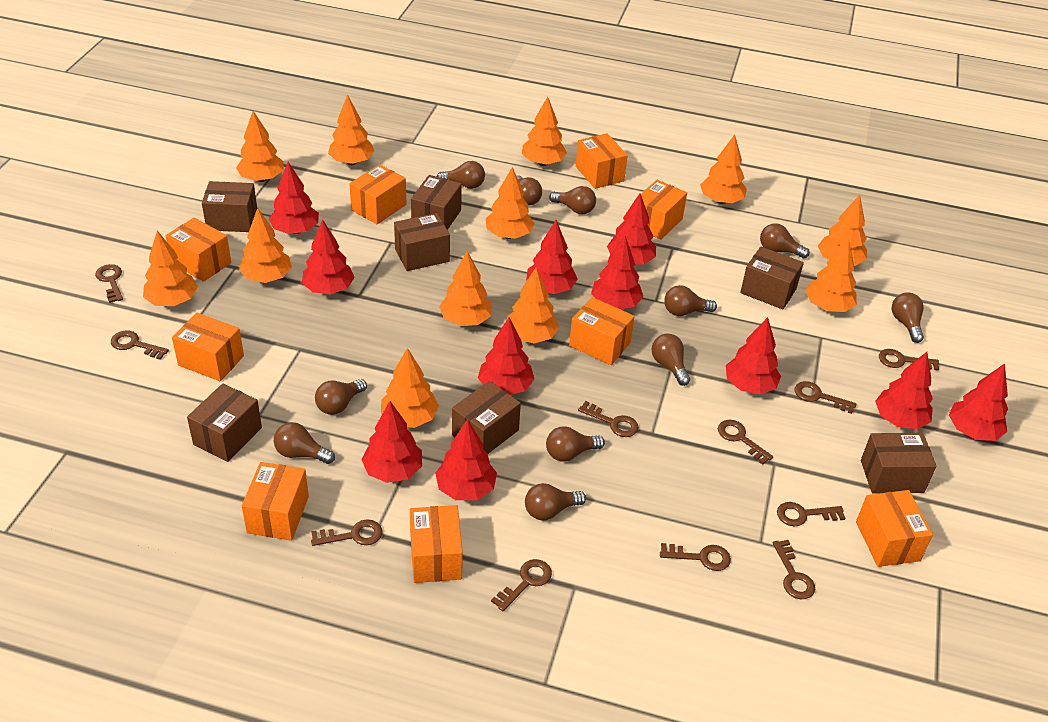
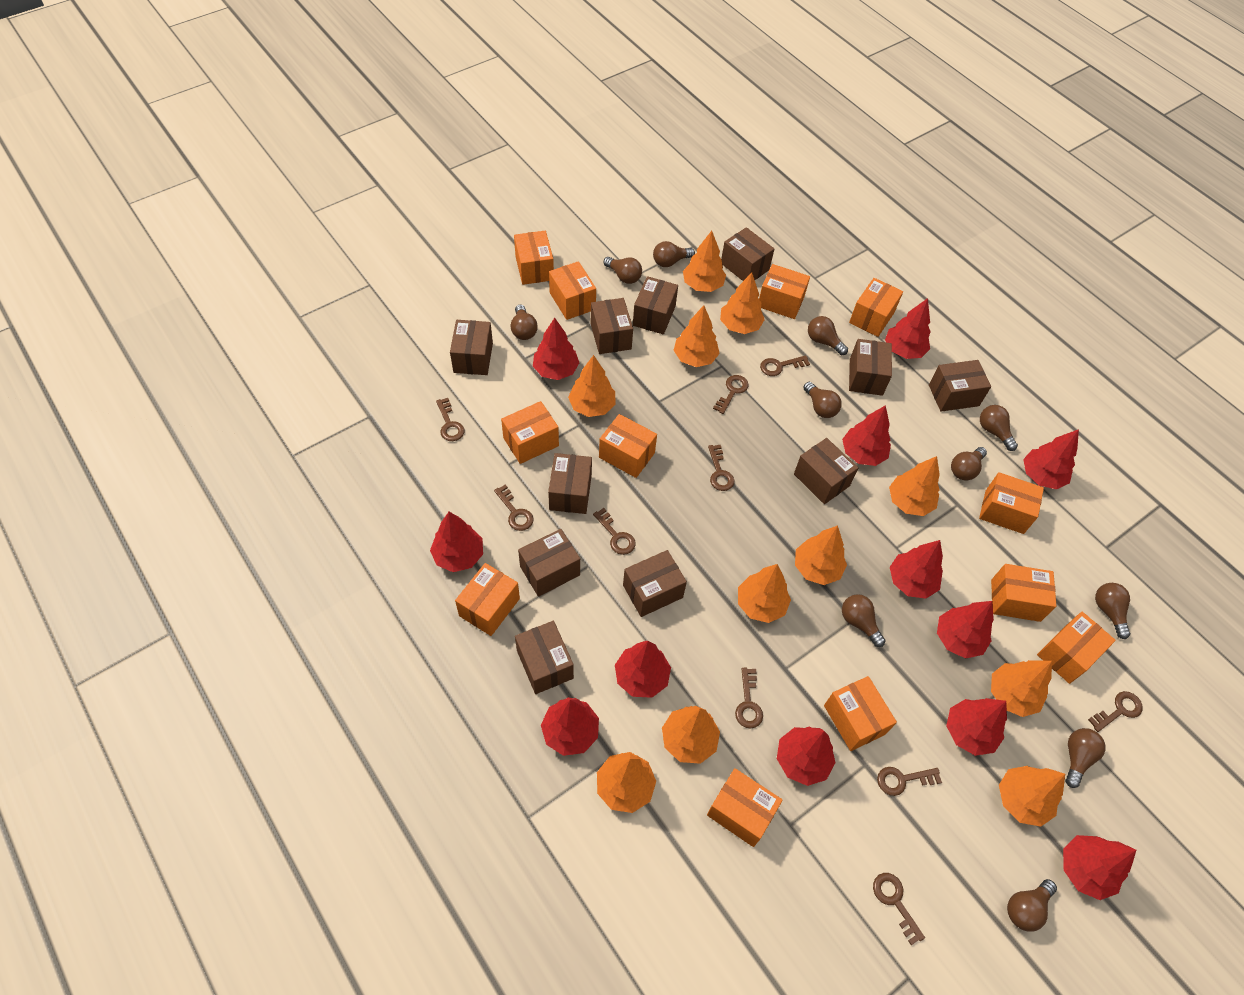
brown box: 7 -> 11
brown key: 11 -> 10
orange box: 9 -> 12
orange tree: 12 -> 11
red tree: 11 -> 12

